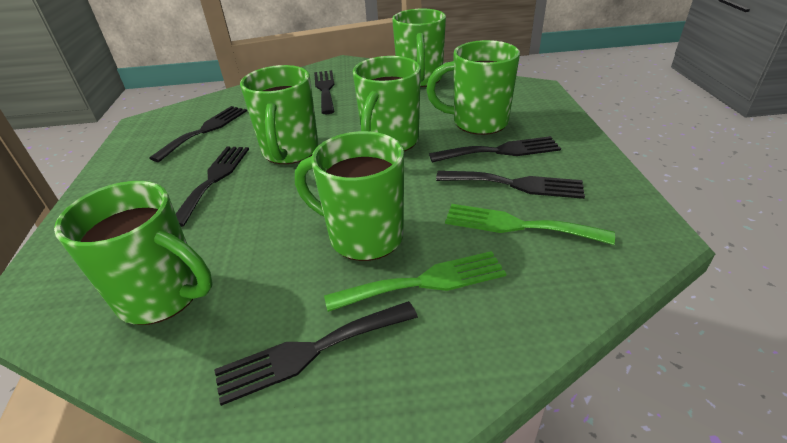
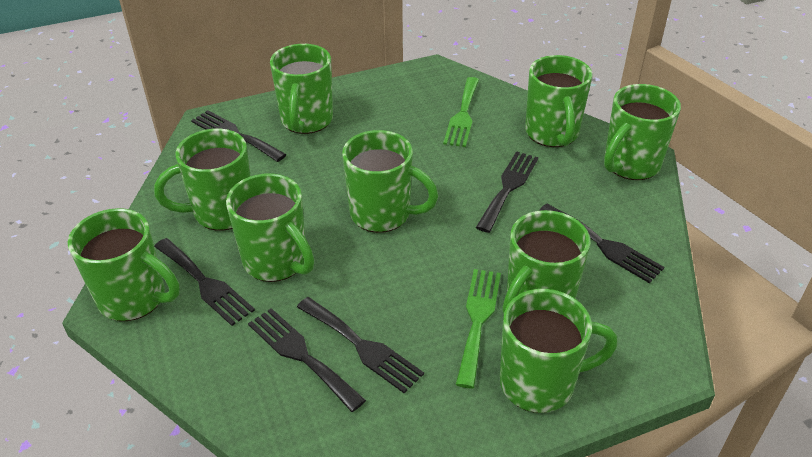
green mug: 6 -> 9

